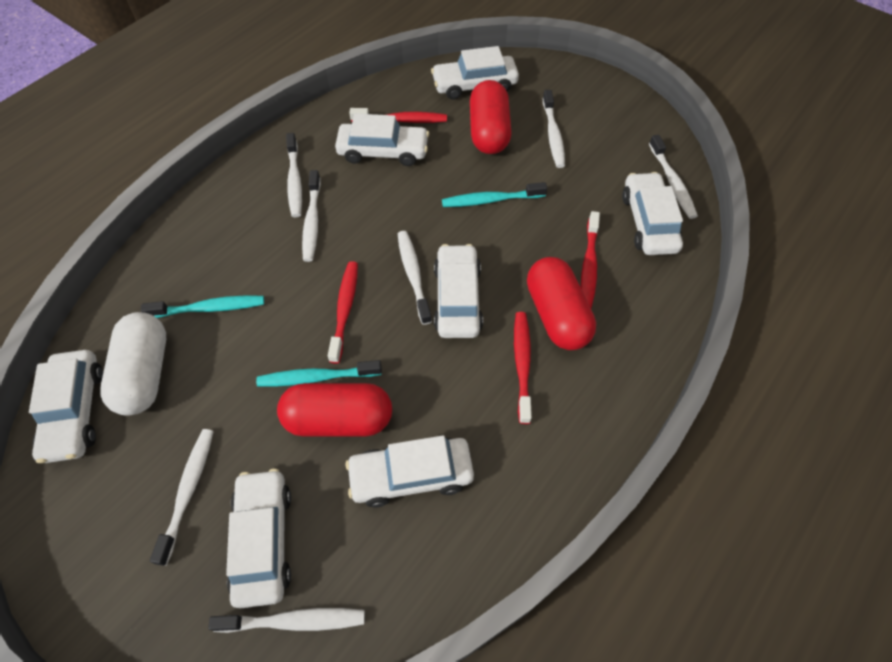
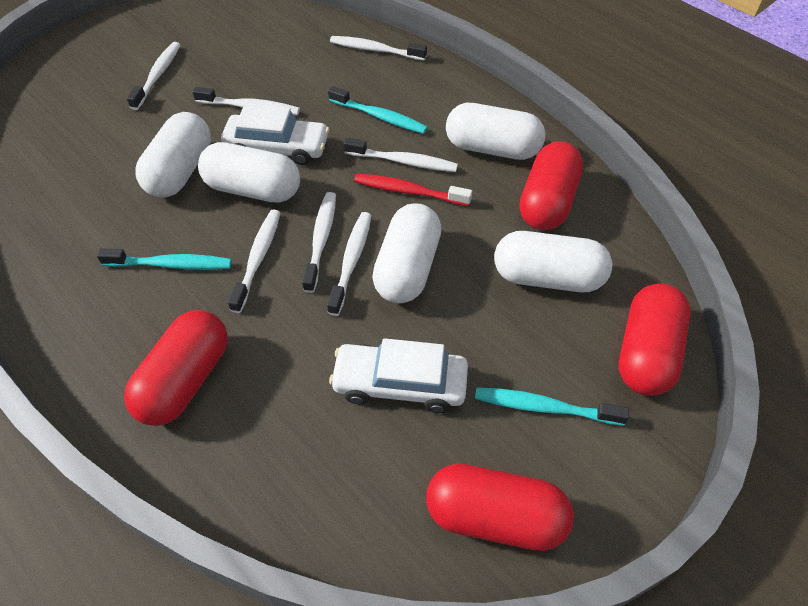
red capsule: 3 -> 4
red toothbrush: 4 -> 1
white capsule: 1 -> 5
white car: 7 -> 2

